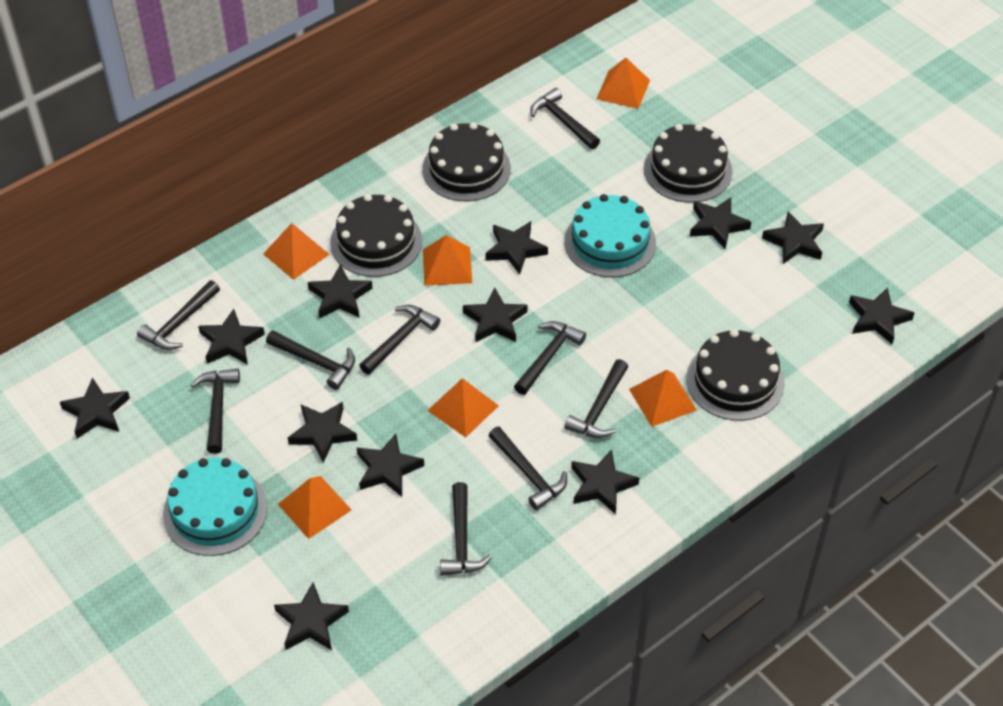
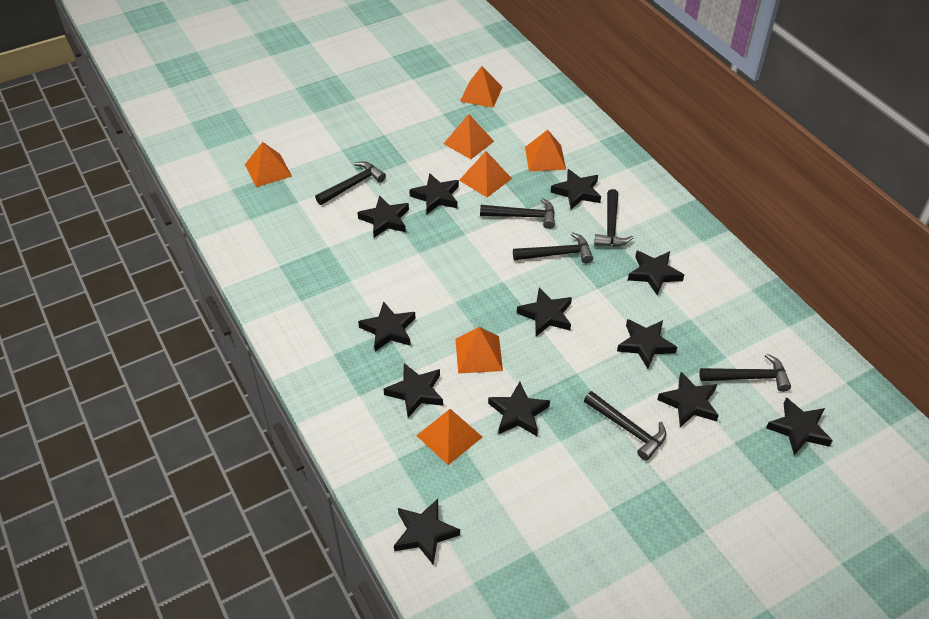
black cake: 4 -> 0
black hammer: 9 -> 6
orange pyramid: 6 -> 7
turquoise cake: 2 -> 0

